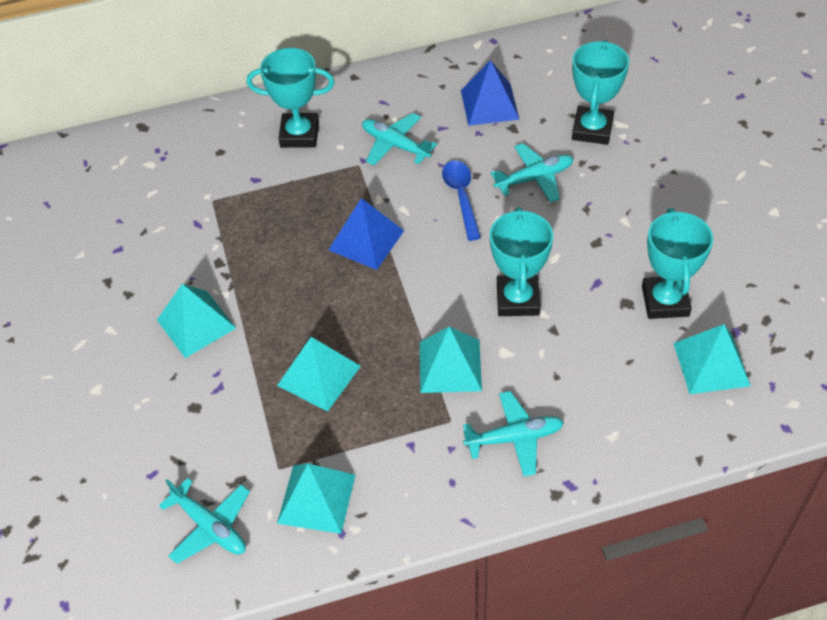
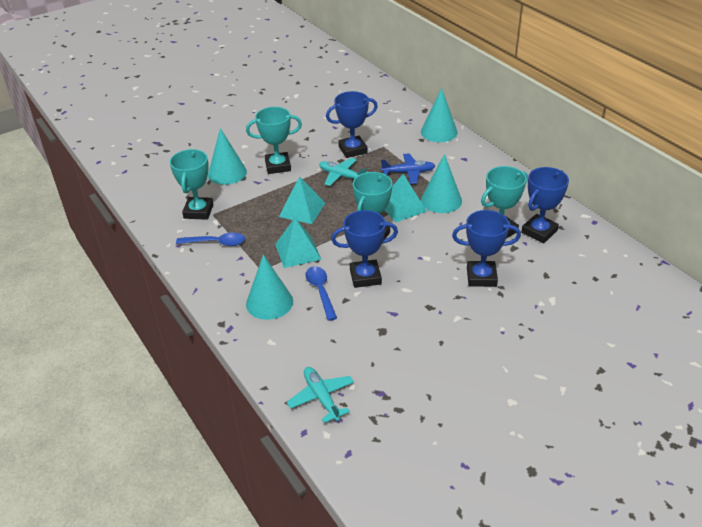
blue plane: 0 -> 1
blue pyramid: 2 -> 0
blue spoon: 1 -> 2
blue trophy: 0 -> 4
turquoise cone: 0 -> 4
turquoise plane: 4 -> 2
turquoise pyramid: 5 -> 3

